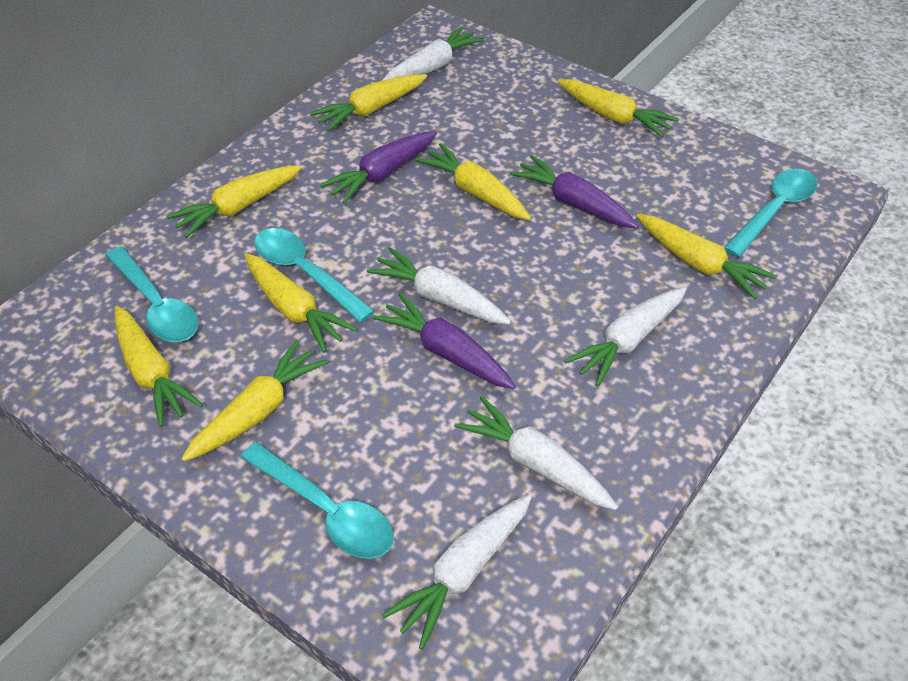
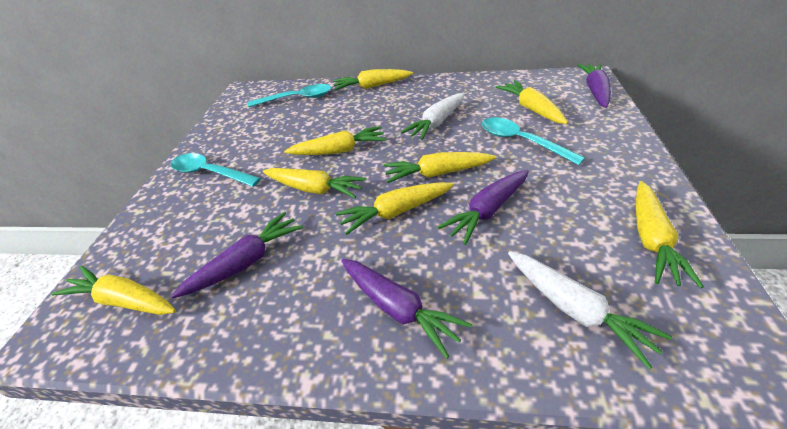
purple carrot: 3 -> 4
turquoise spoon: 4 -> 3
white carrot: 5 -> 2

